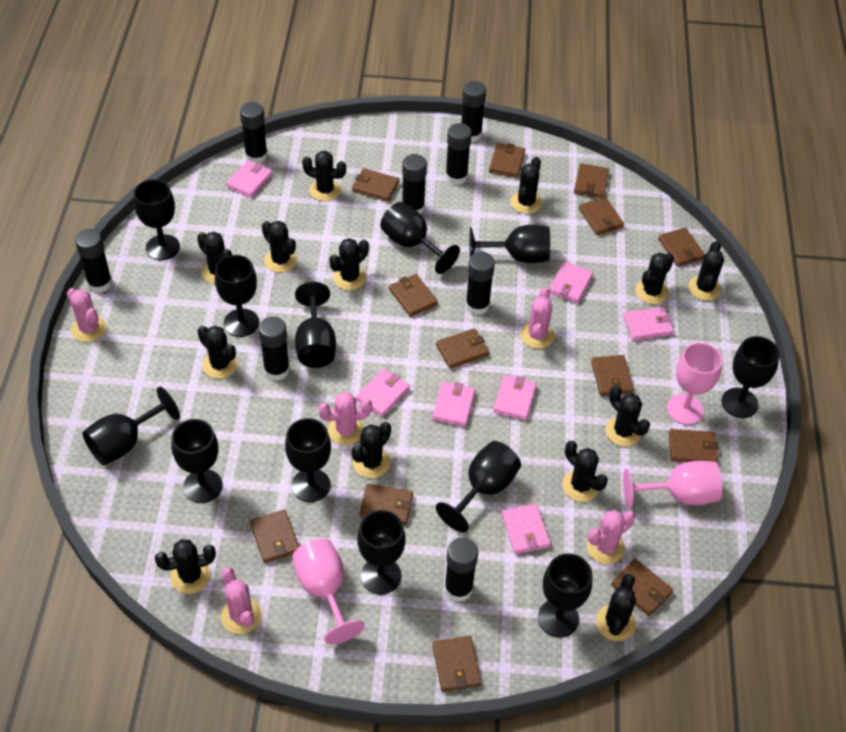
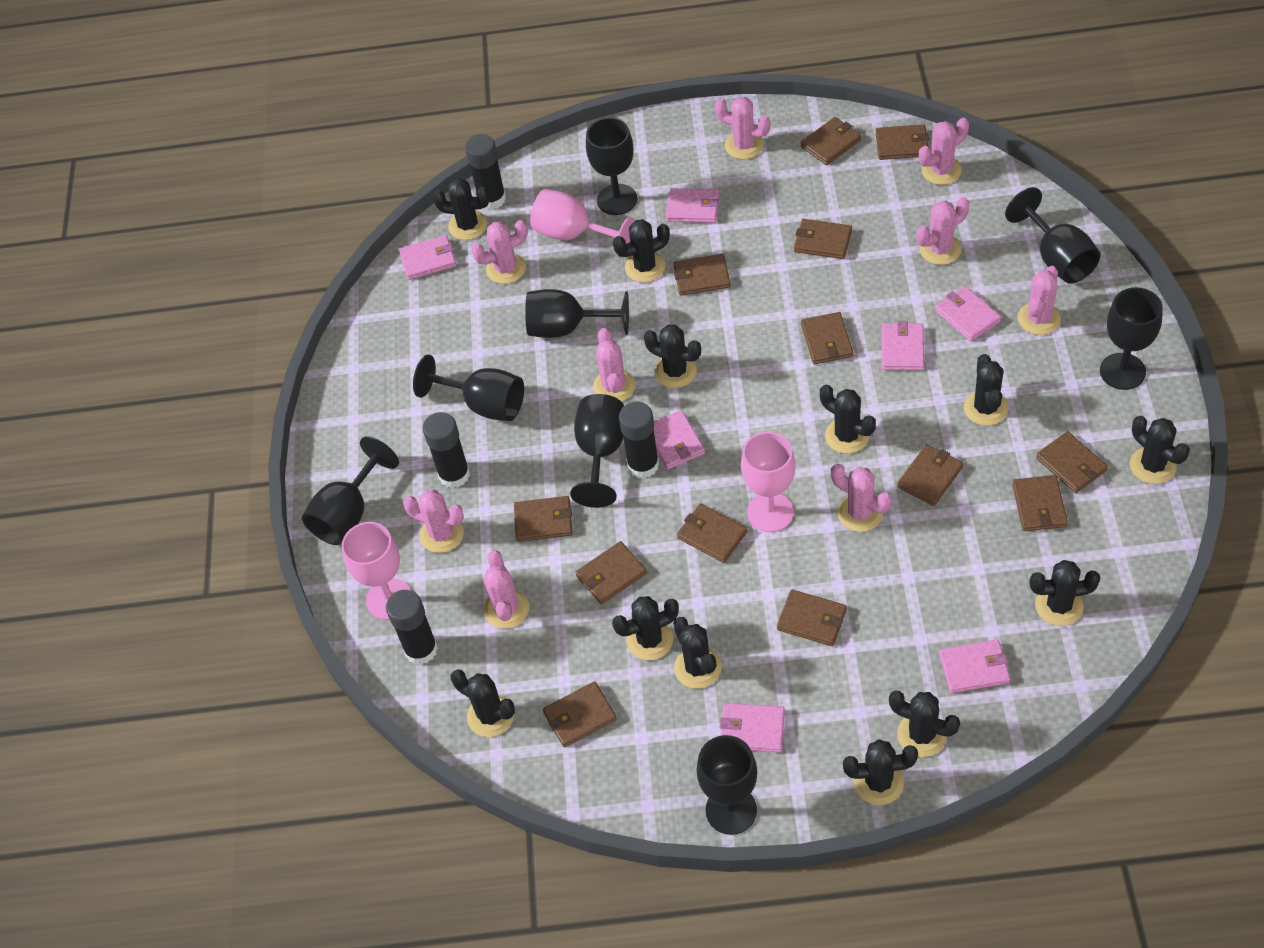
black cactus: 13 -> 12
black glue stick: 8 -> 4
black goblet: 12 -> 8
pink cactus: 5 -> 9

